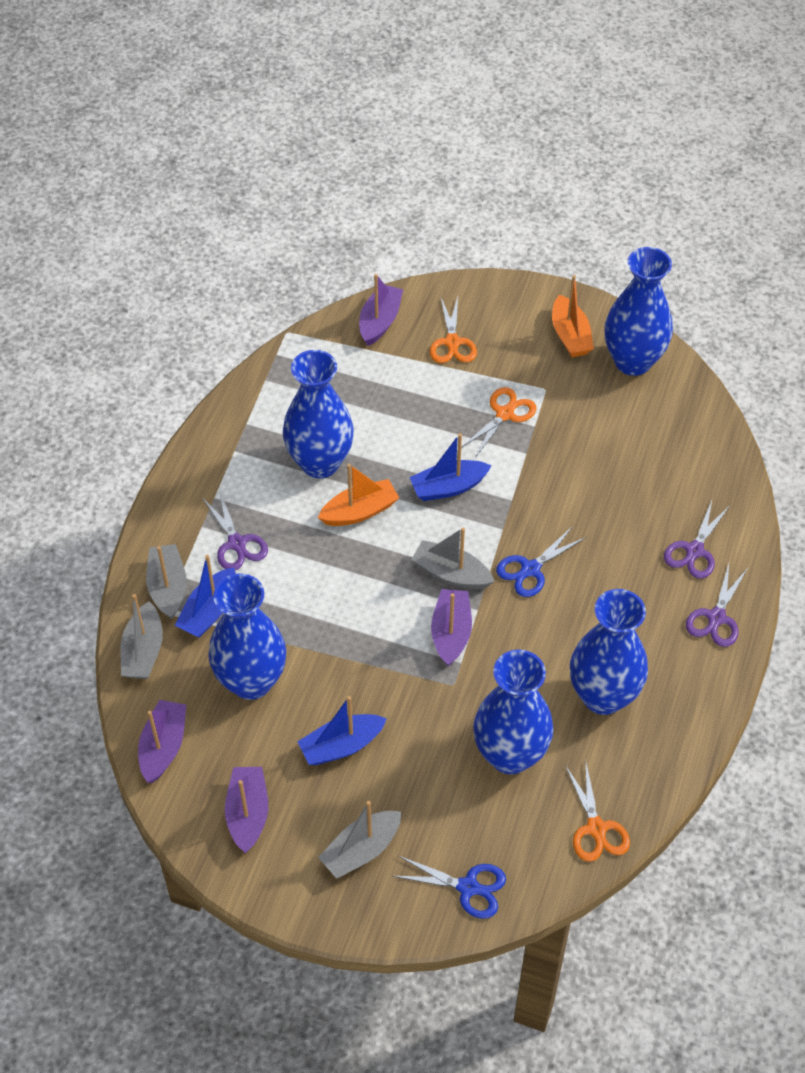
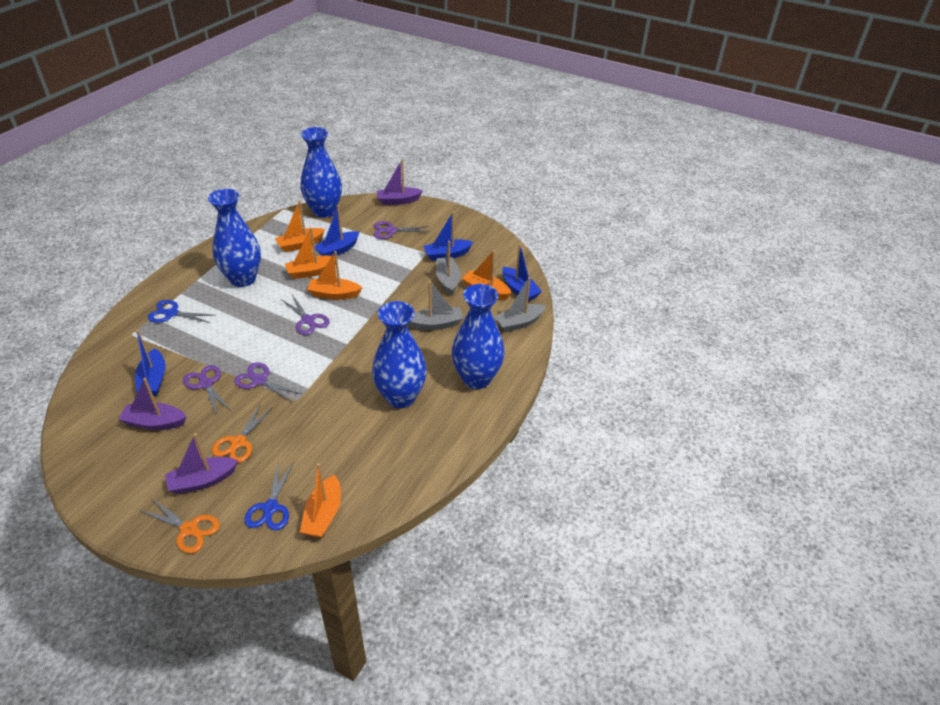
blue boat: 3 -> 4
blue vase: 5 -> 4
grey boat: 4 -> 3
orange boat: 2 -> 5
orange scissors: 3 -> 2
purple boat: 4 -> 3
purple scissors: 3 -> 4

